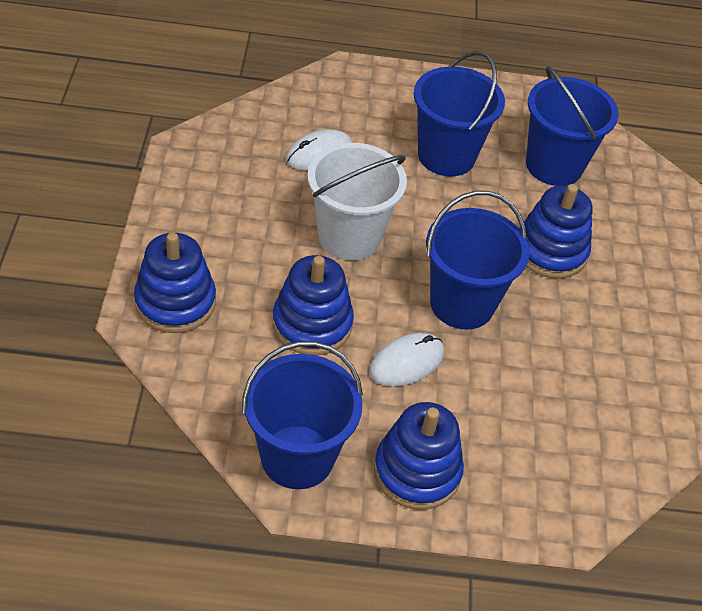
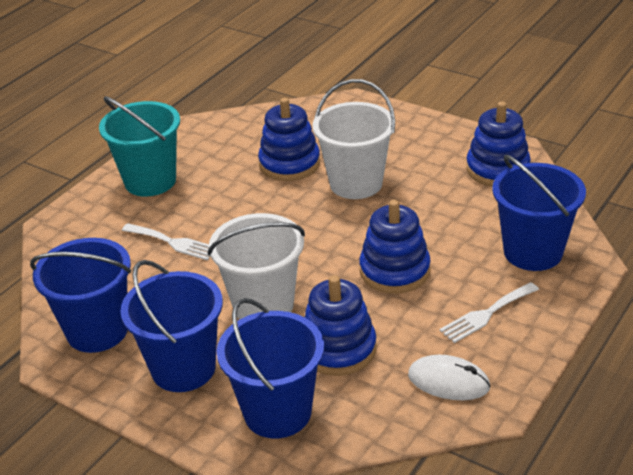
turquoise bucket: 0 -> 1
white bucket: 1 -> 2
white fork: 0 -> 2
white mouse: 2 -> 1

